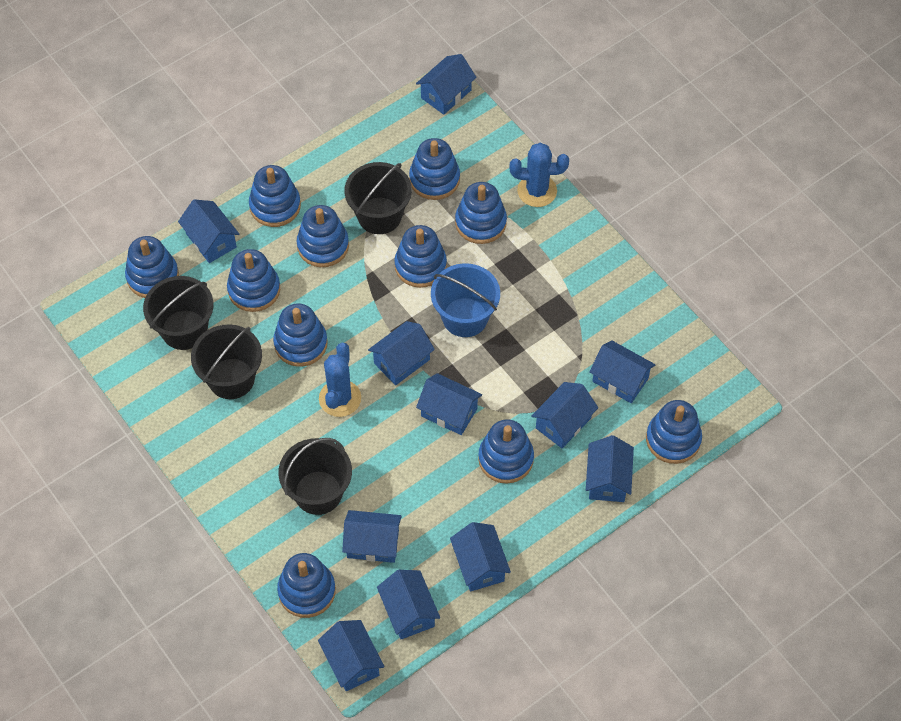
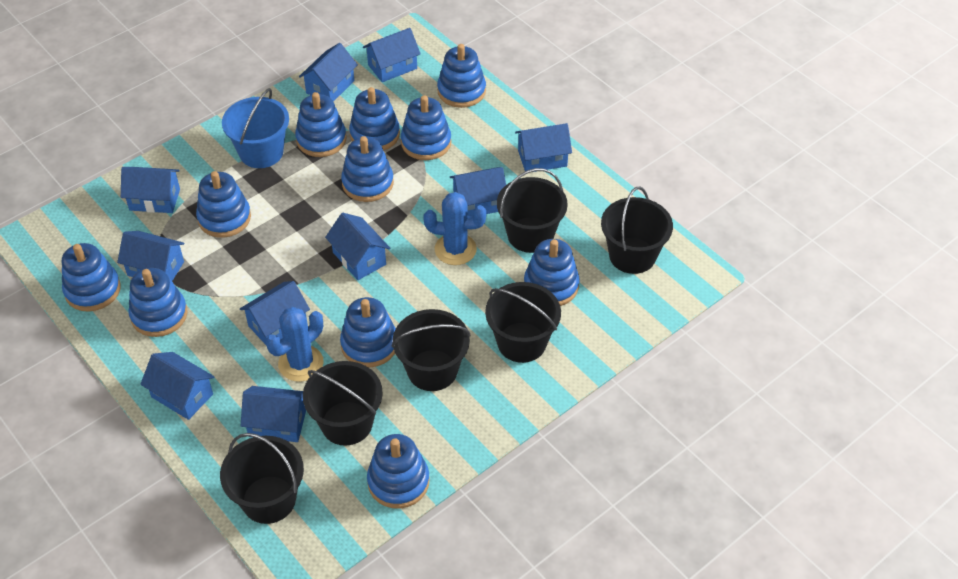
black bucket: 4 -> 6
blue house: 11 -> 10

